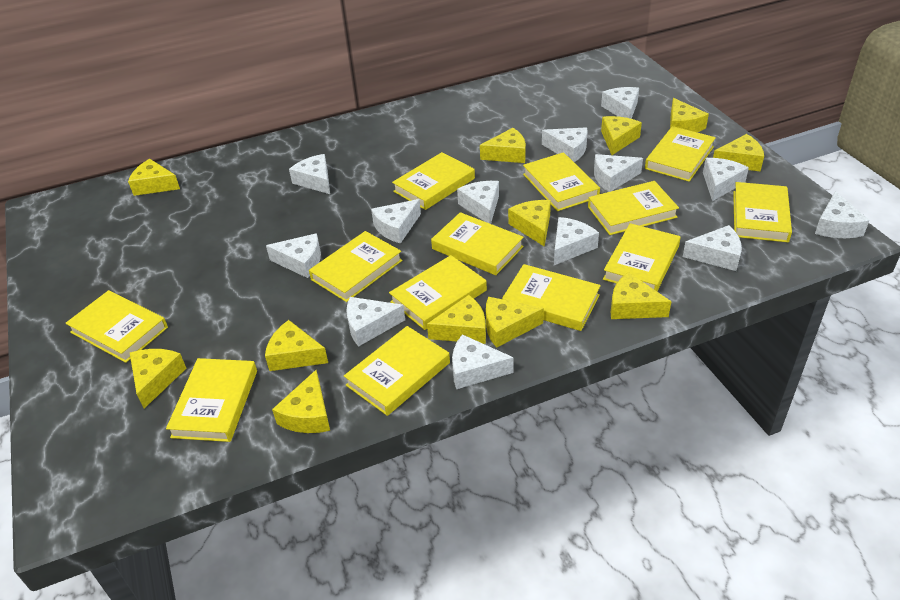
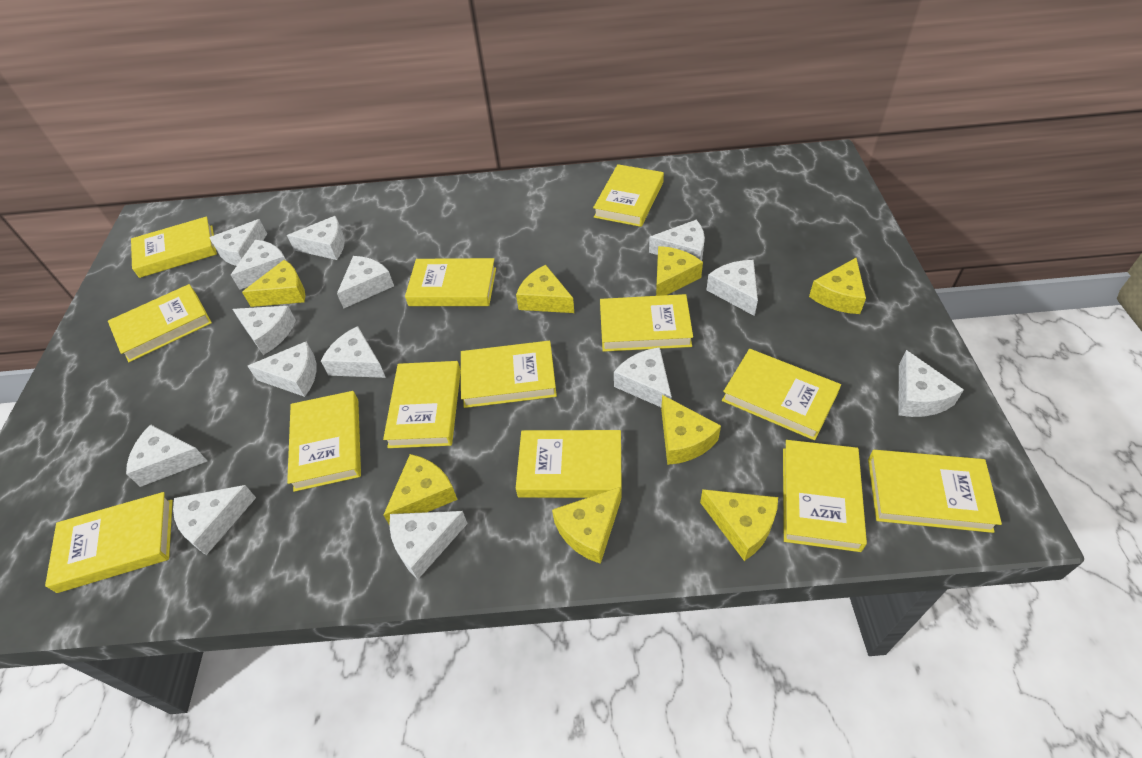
white cheese: 13 -> 14
yellow cheese: 12 -> 8

